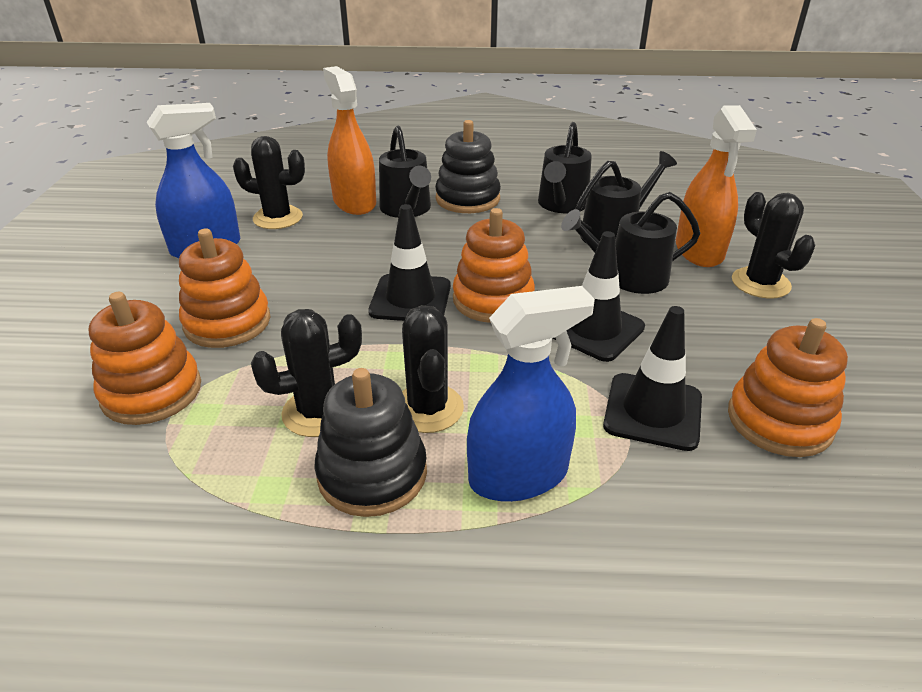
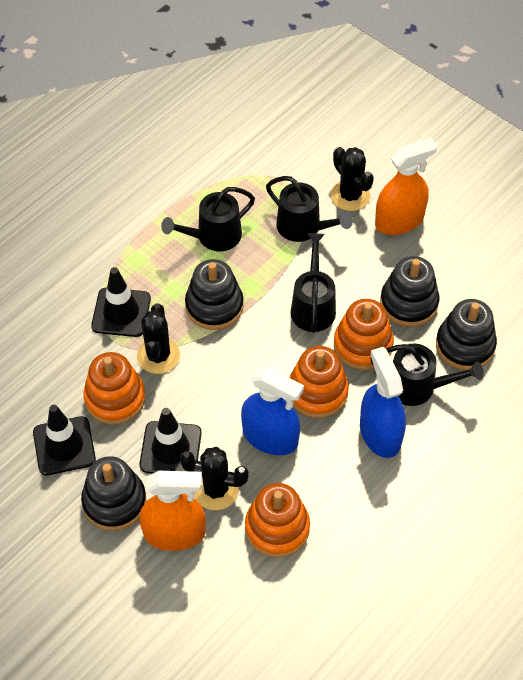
black cactus: 4 -> 3
black stacking toy: 2 -> 4

